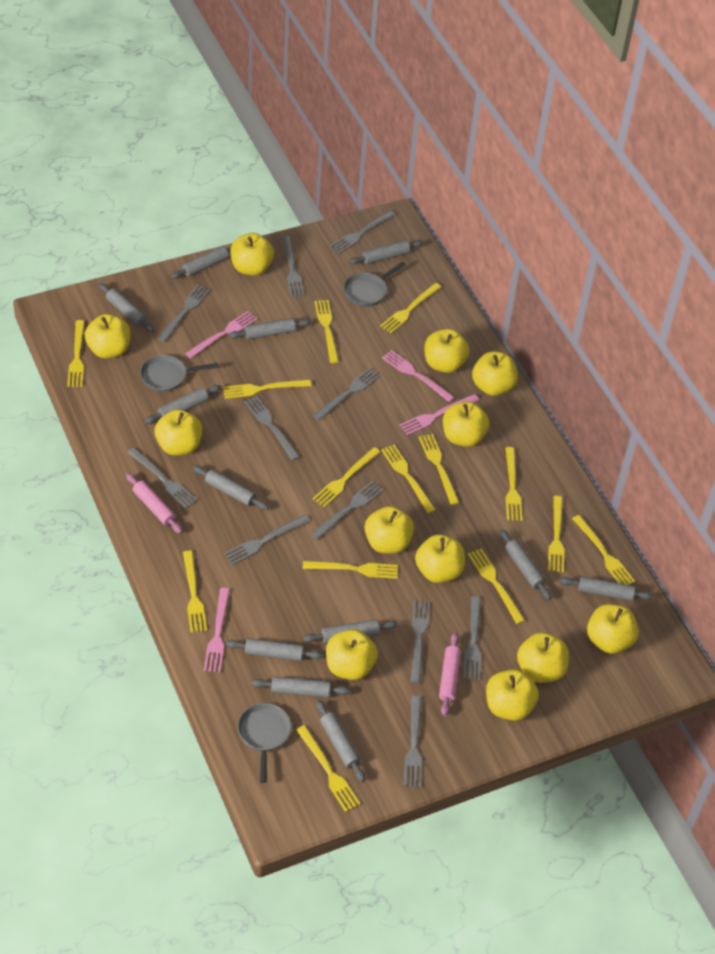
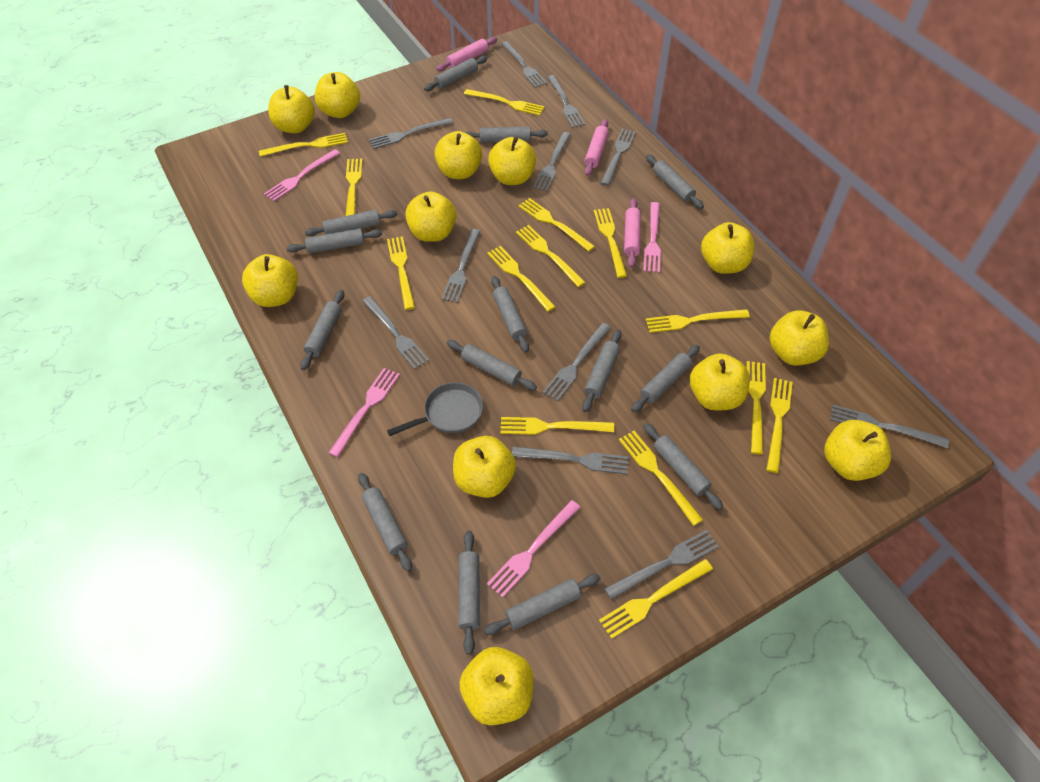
grey pan: 3 -> 1
grey rolling pin: 12 -> 14
pink rolling pin: 2 -> 3

